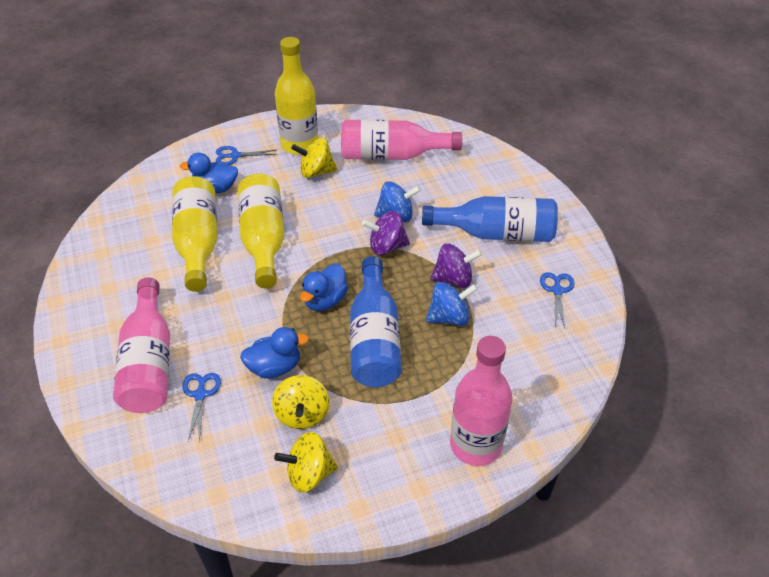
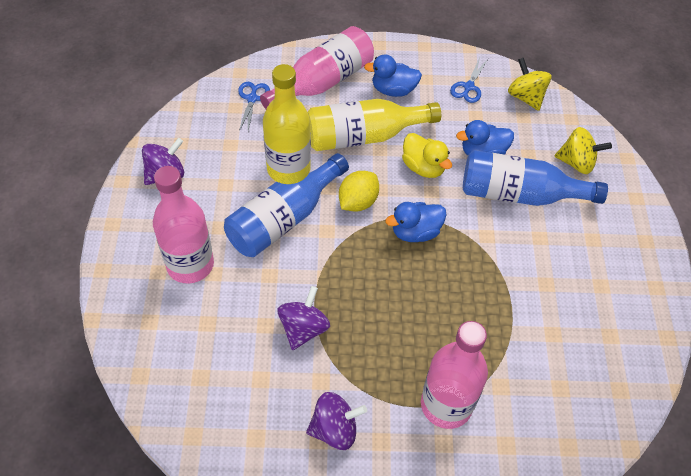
blue scissors: 3 -> 2
blue spinning top: 2 -> 0
purple spinning top: 2 -> 3
yellow bottle: 3 -> 2
yellow duck: 0 -> 1
yellow lemon: 0 -> 1
yellow spinning top: 3 -> 2

